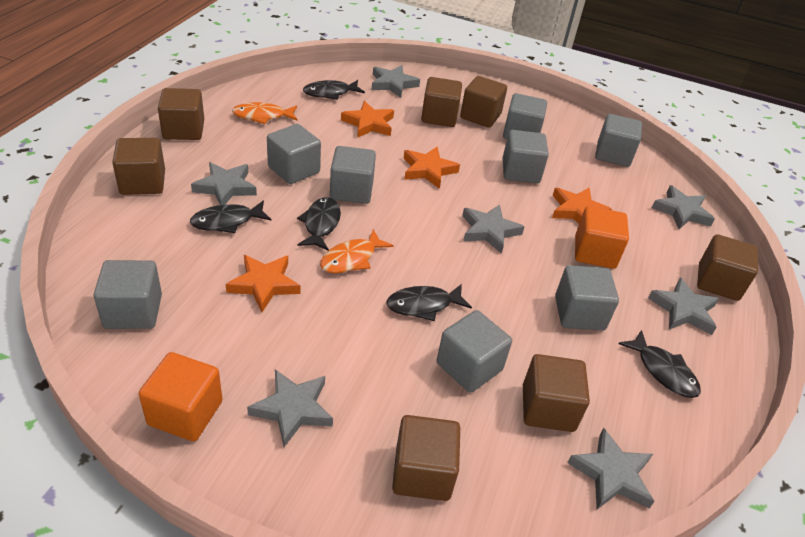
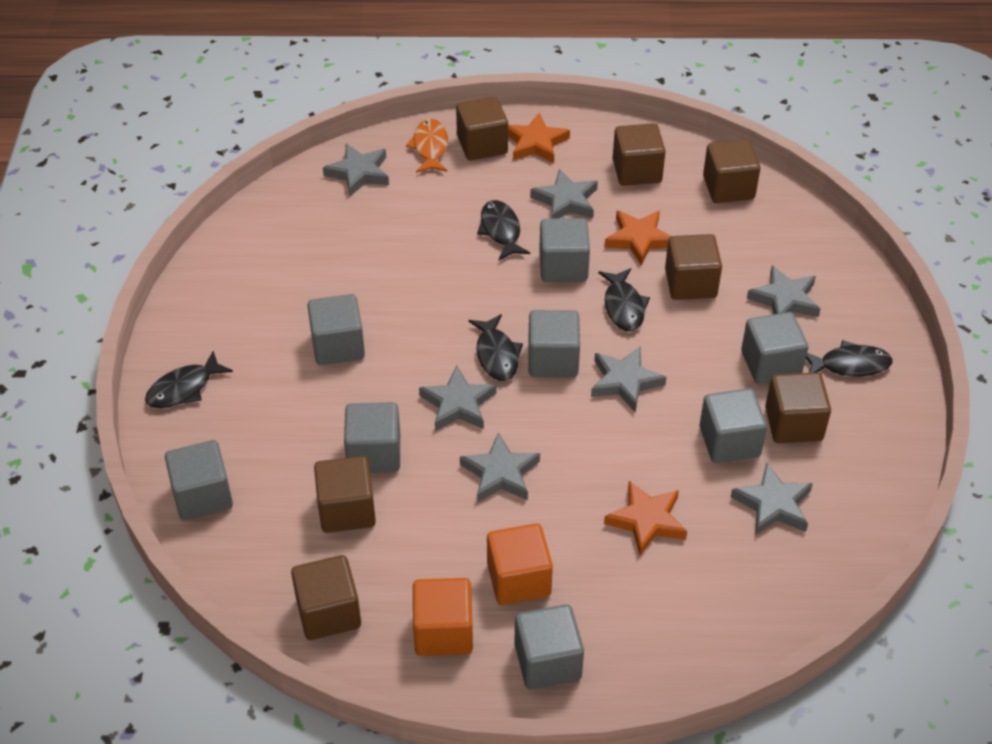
orange fish: 2 -> 1
orange star: 4 -> 3

